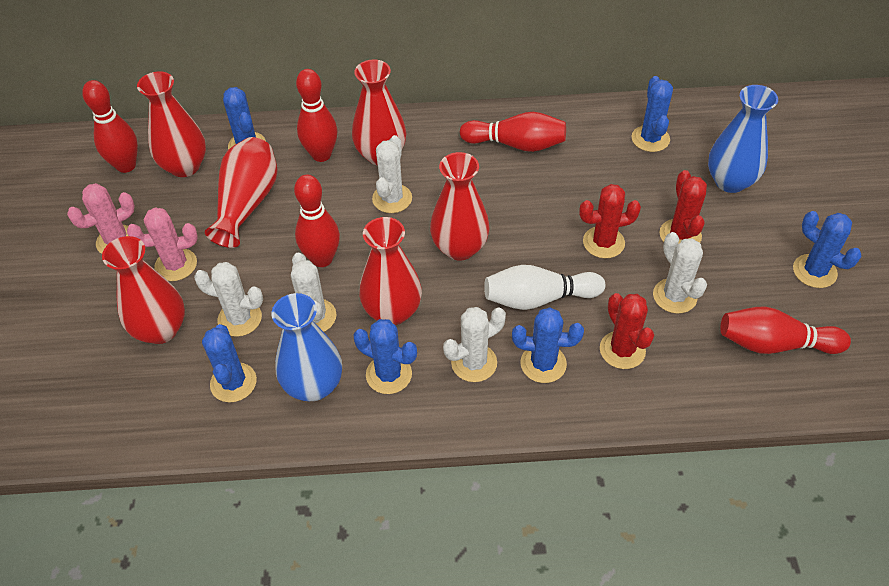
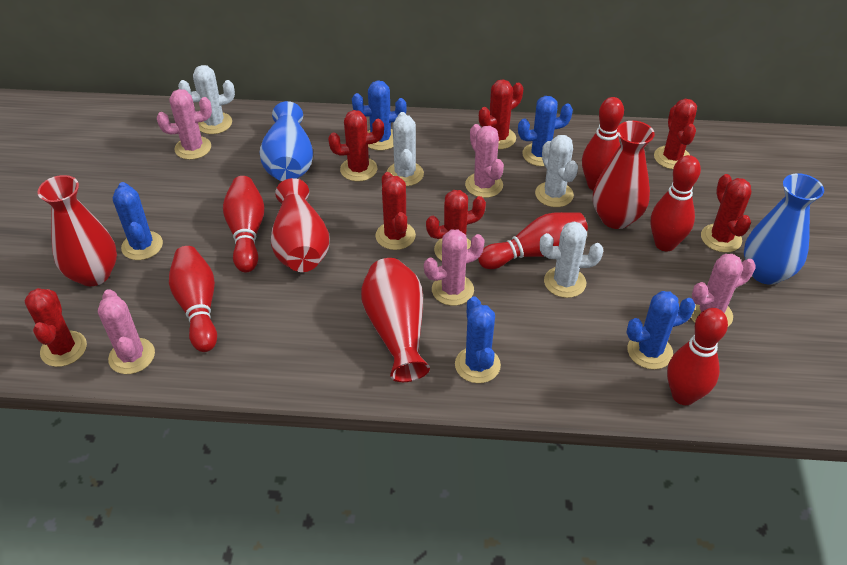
blue cactus: 6 -> 5
pink cactus: 2 -> 5
red bowling pin: 5 -> 6
red cactus: 3 -> 7
red vase: 6 -> 4
white bowling pin: 1 -> 0
white cactus: 5 -> 4

